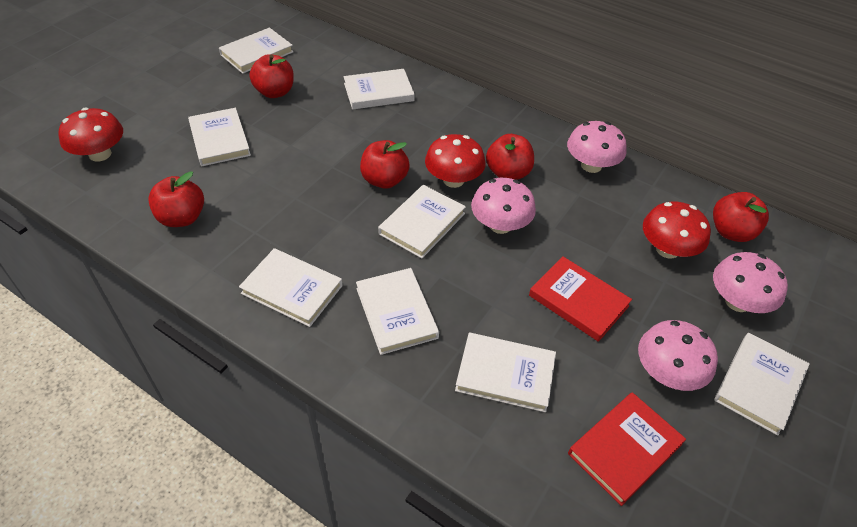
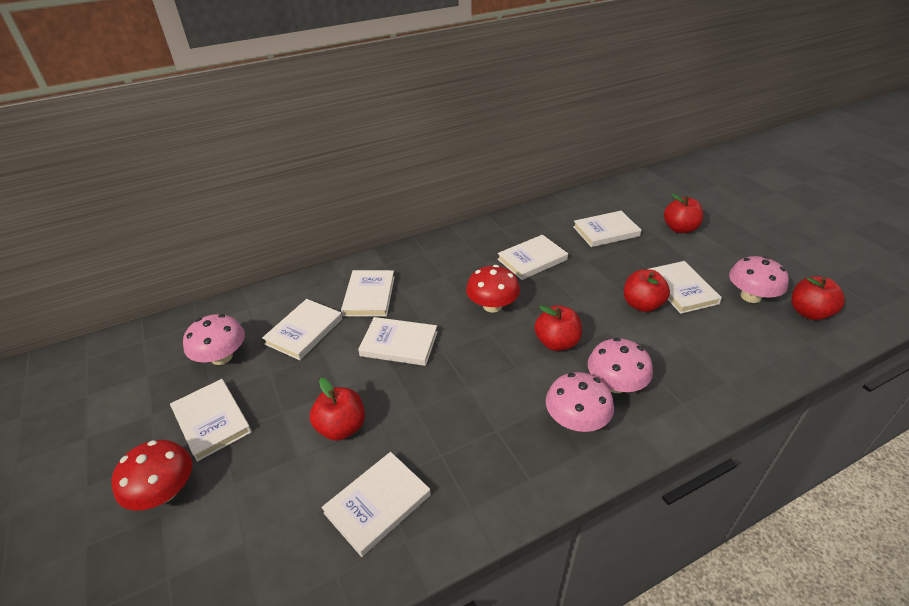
red book: 2 -> 0
red mushroom: 3 -> 2

